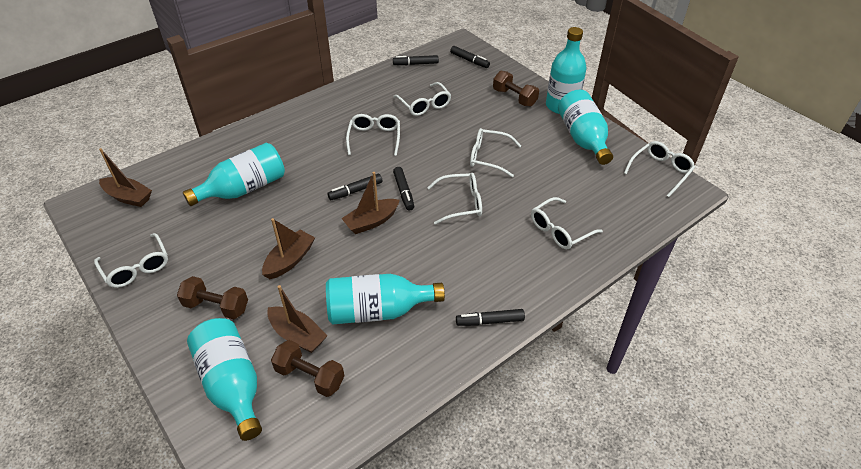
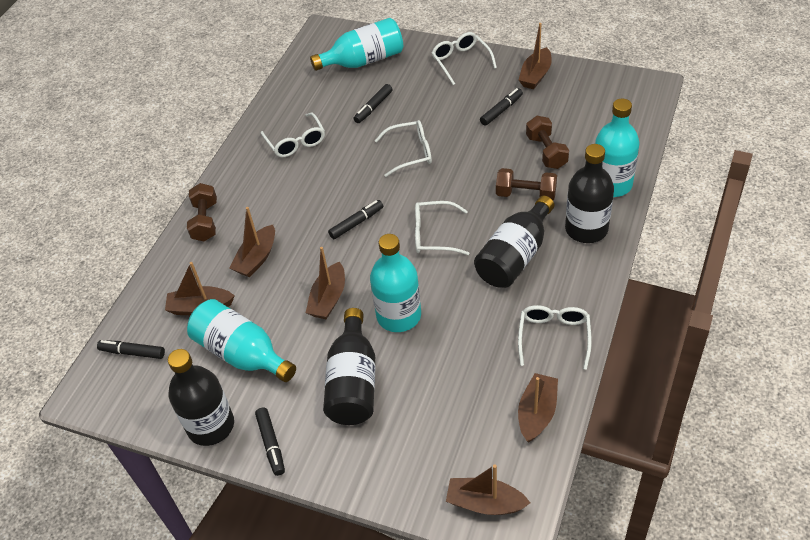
black bottle: 0 -> 4
brown boat: 4 -> 6
turquoise bottle: 5 -> 4
white glasses: 7 -> 5

